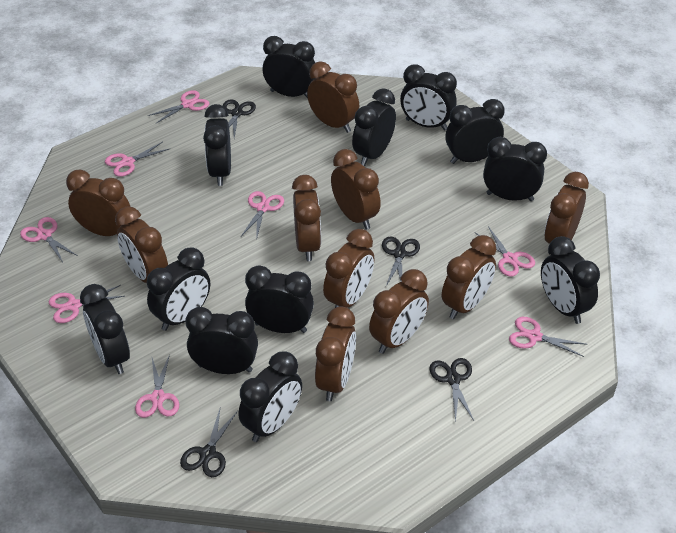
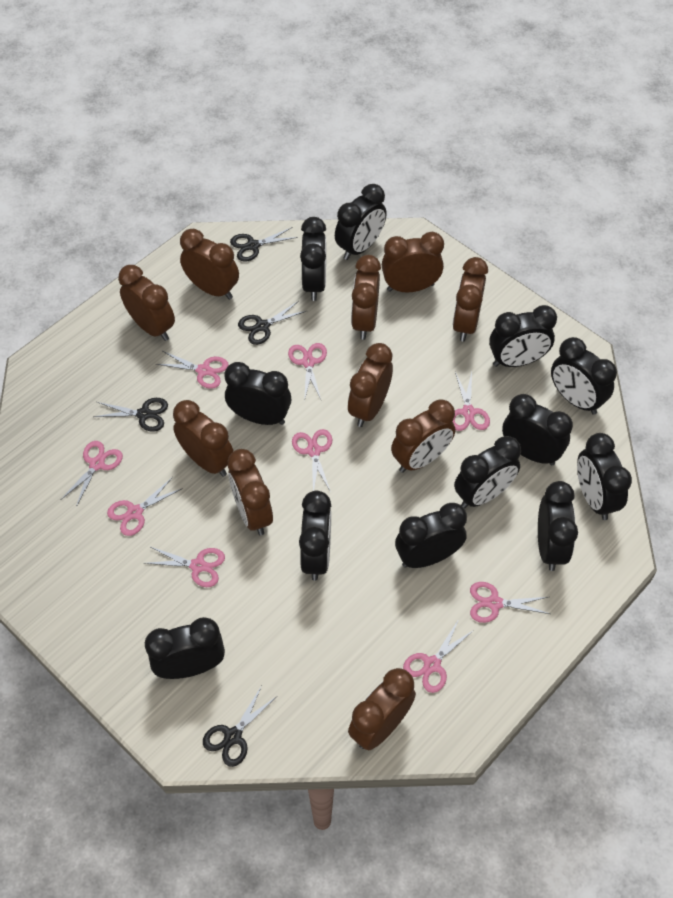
pink scissors: 8 -> 9

